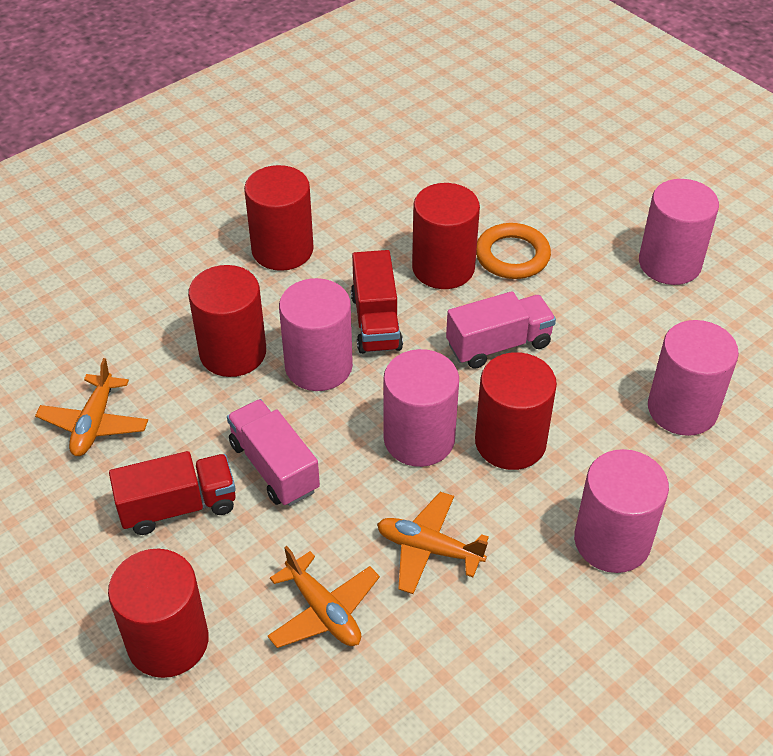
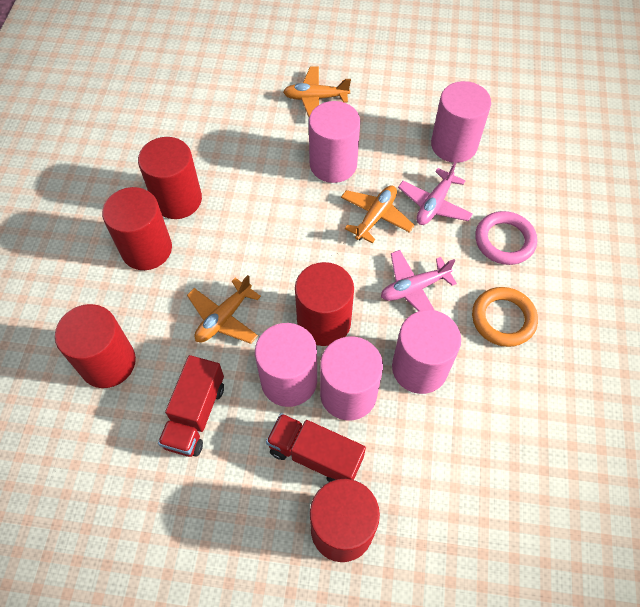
pink plane: 0 -> 2
pink ring: 0 -> 1
pink truck: 2 -> 0

